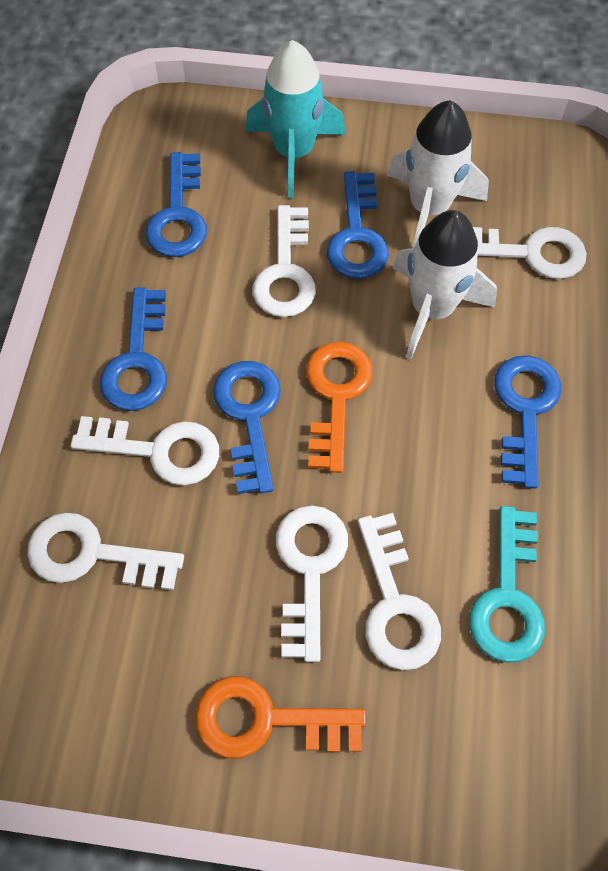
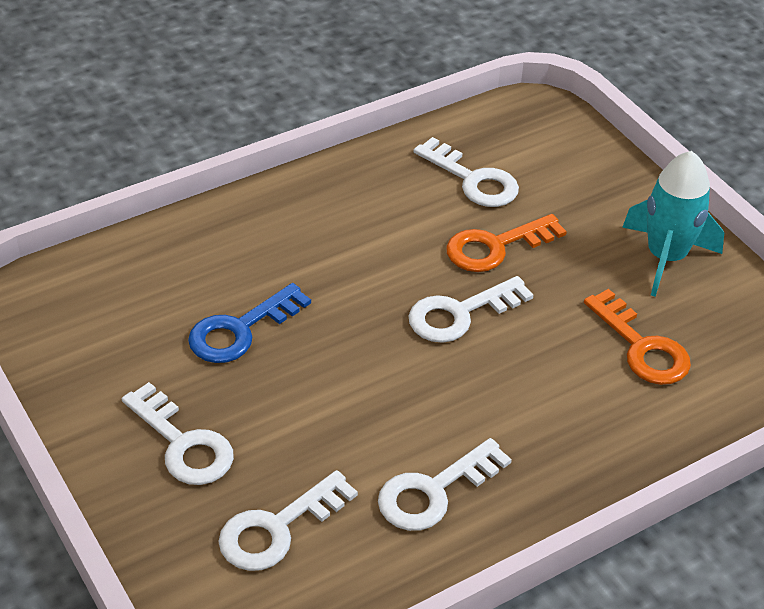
blue key: 5 -> 1
turquoise key: 1 -> 0
white key: 6 -> 5
white rocket: 2 -> 0

